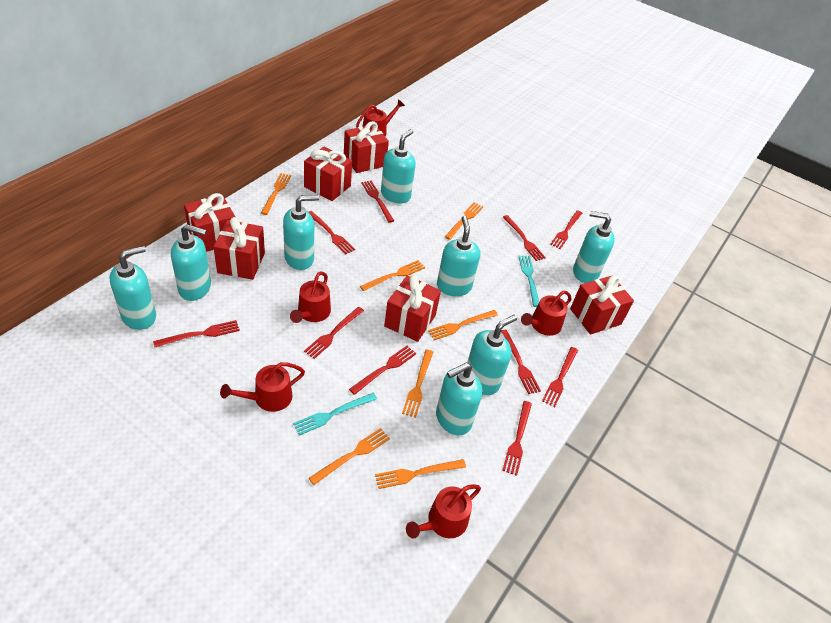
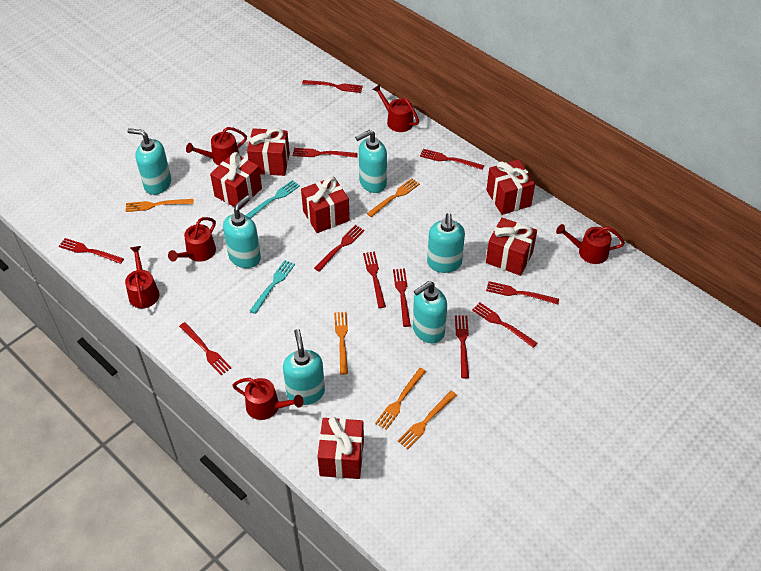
orange fork: 7 -> 5
red fork: 10 -> 11
red watering can: 5 -> 6
turquoise soap dispenser: 8 -> 6

